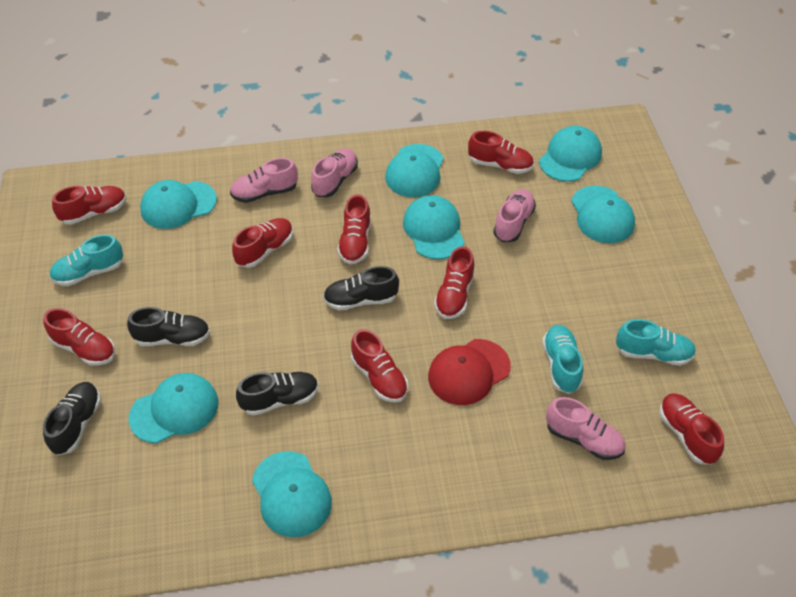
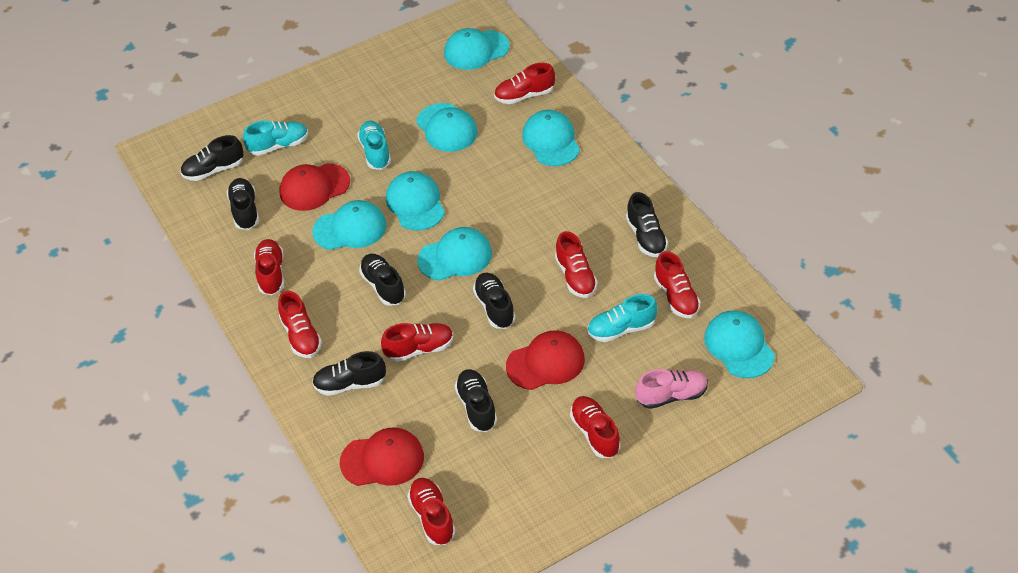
black shoe: 4 -> 7
pink shoe: 4 -> 1
red cap: 1 -> 3

